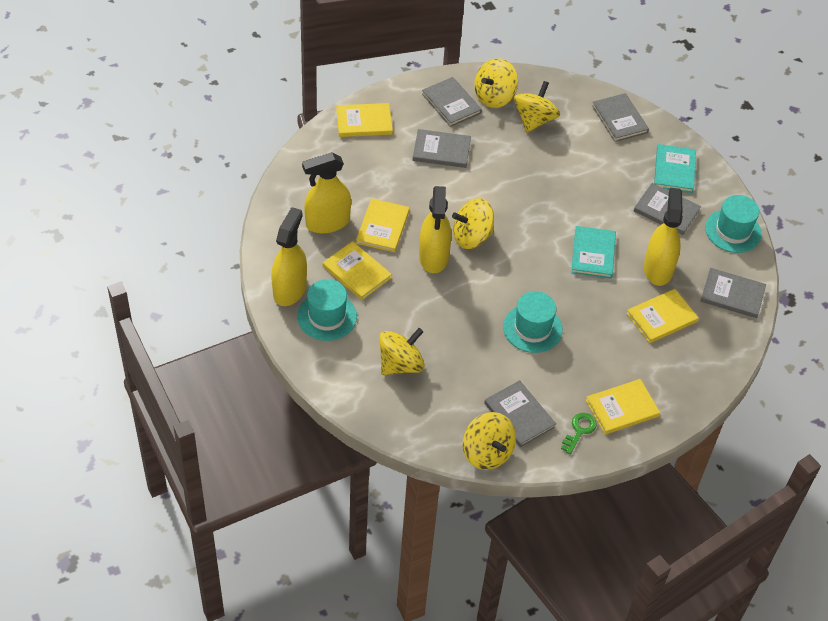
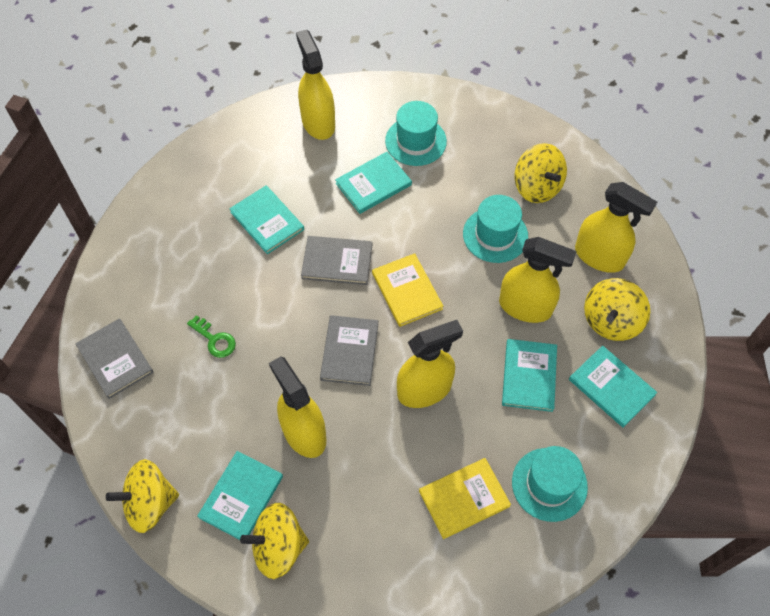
grey book: 6 -> 3
turquoise book: 2 -> 5
yellow book: 5 -> 2
yellow spinning top: 5 -> 4
yellow spray bottle: 4 -> 5

